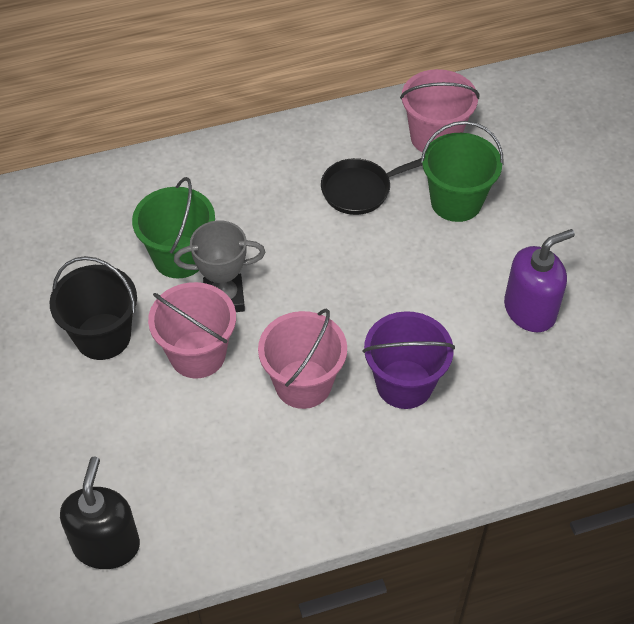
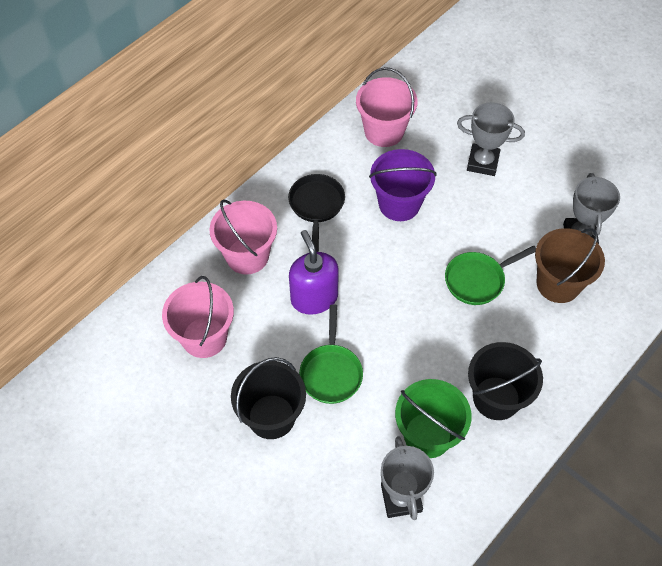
black bucket: 1 -> 2
black soap dispenser: 1 -> 0
brown bucket: 0 -> 1
green bucket: 2 -> 1
green pan: 0 -> 2
grey trophy: 1 -> 3

